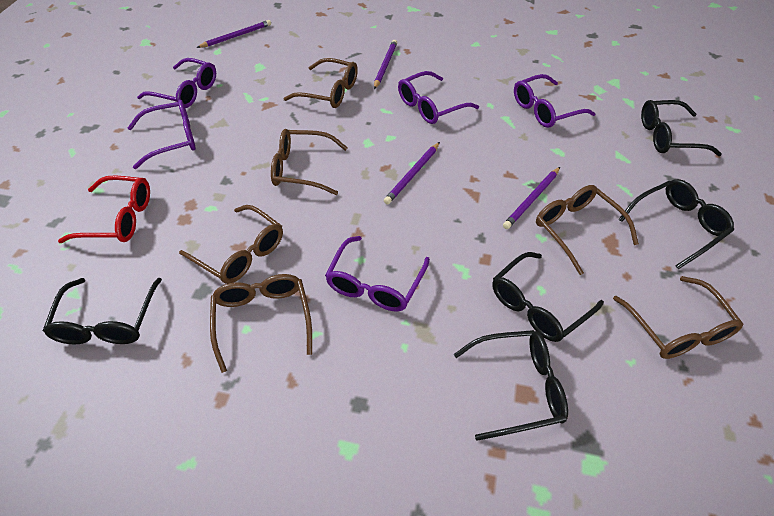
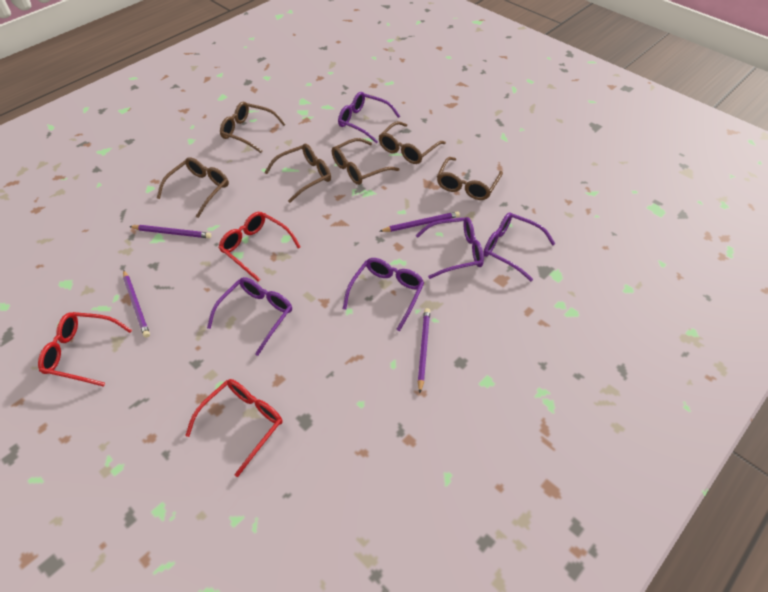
black glasses: 5 -> 0
red glasses: 1 -> 3

